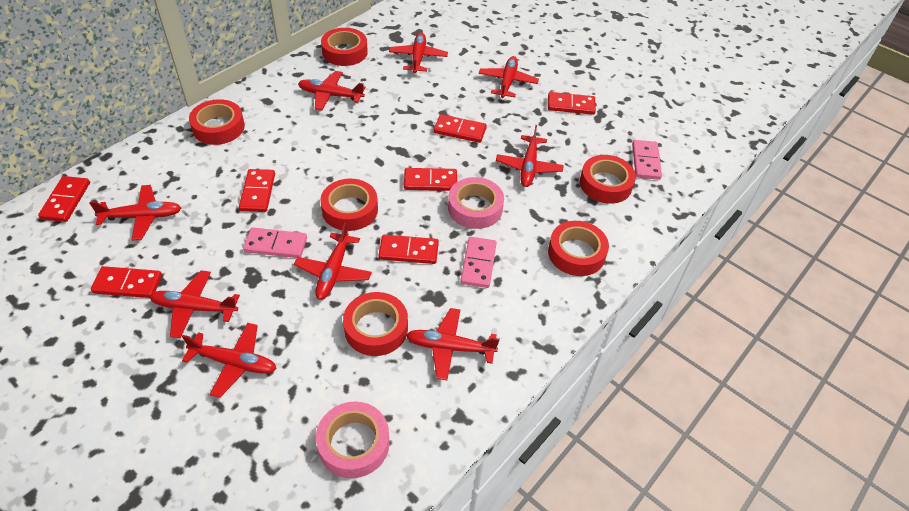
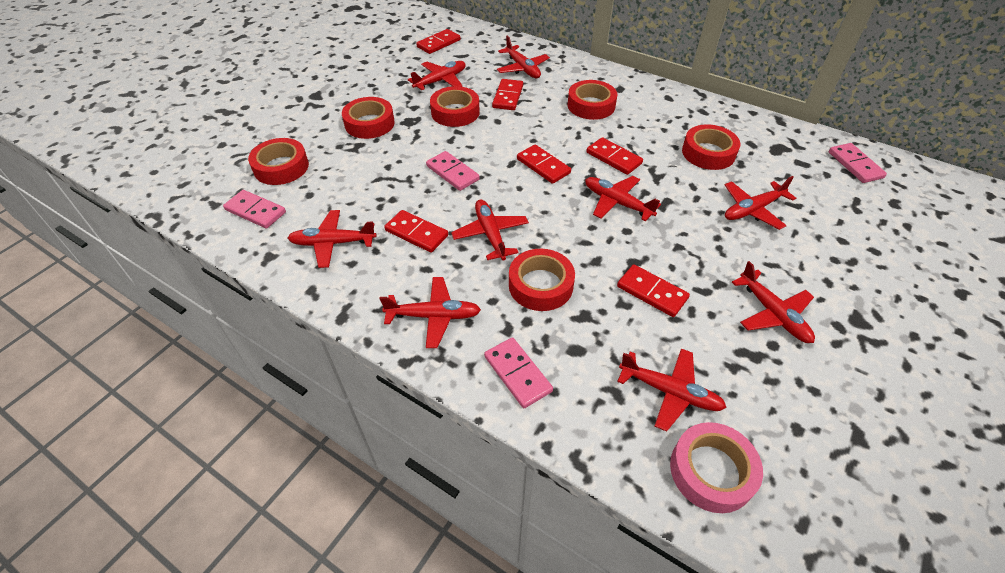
pink domino: 3 -> 4
pink tape: 2 -> 1
red domino: 7 -> 6

